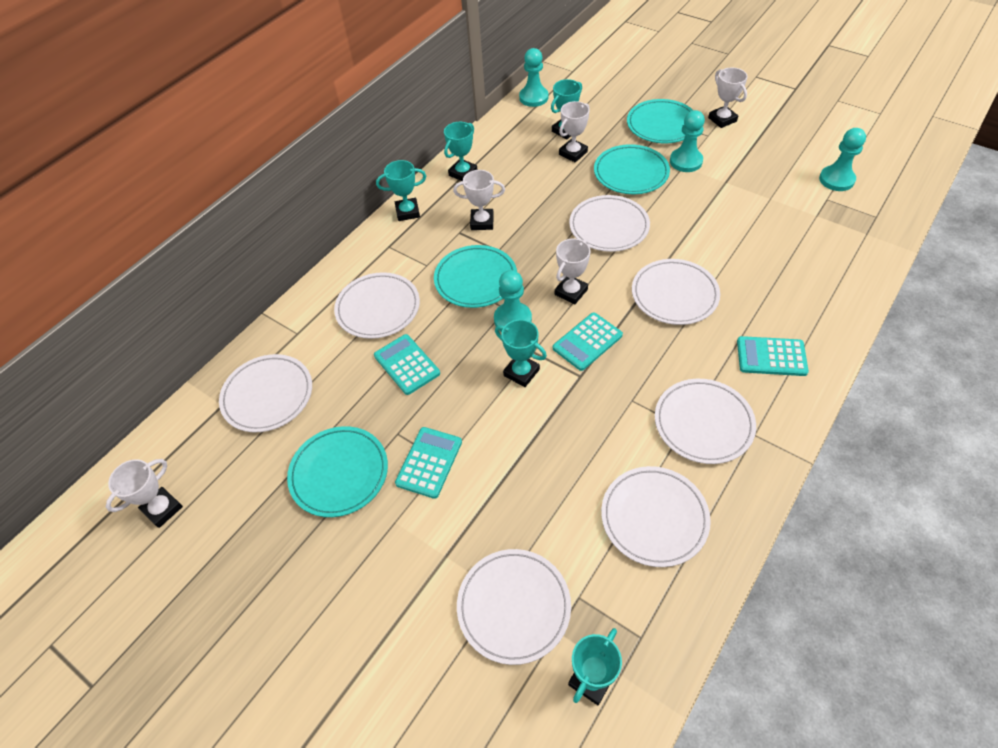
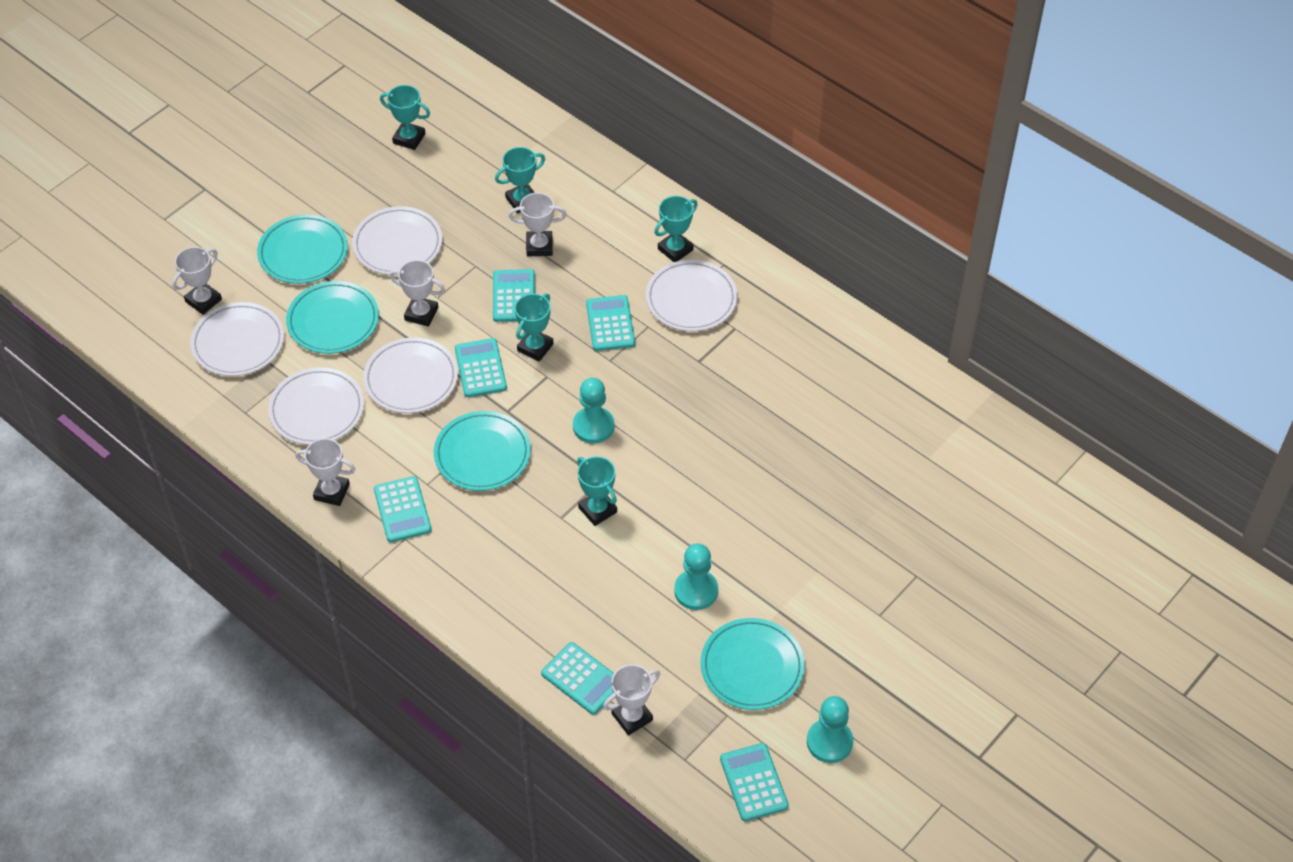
turquoise calculator: 4 -> 6
turquoise pawn: 4 -> 3
white plate: 7 -> 5

